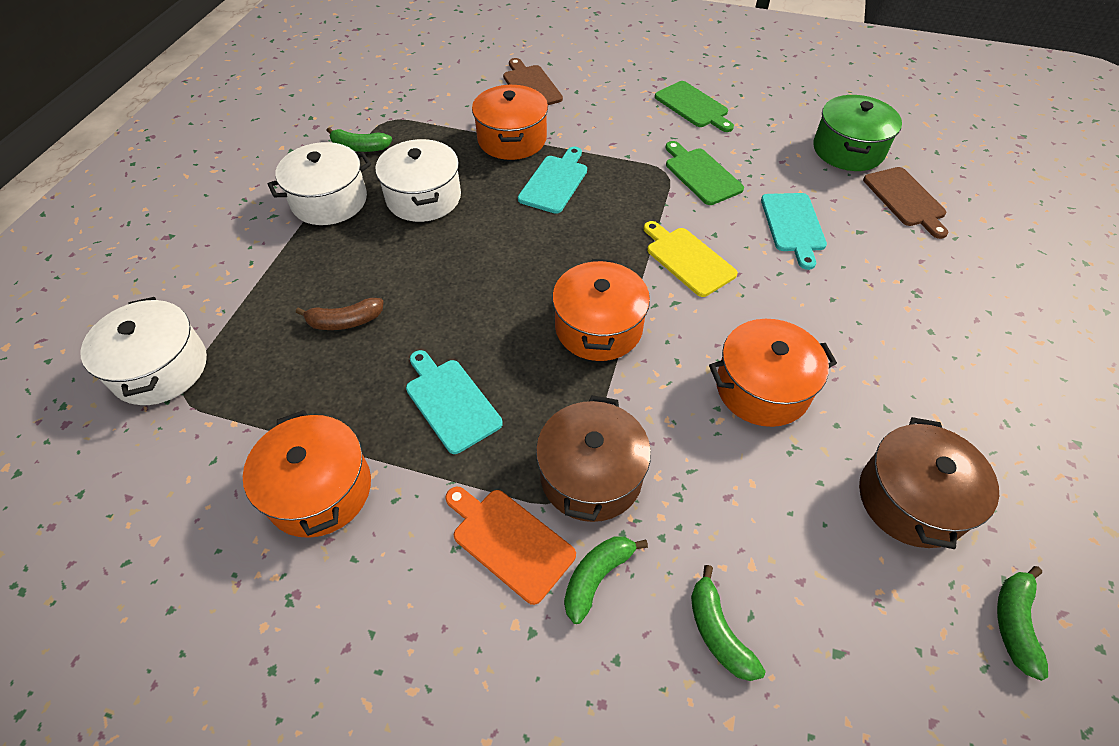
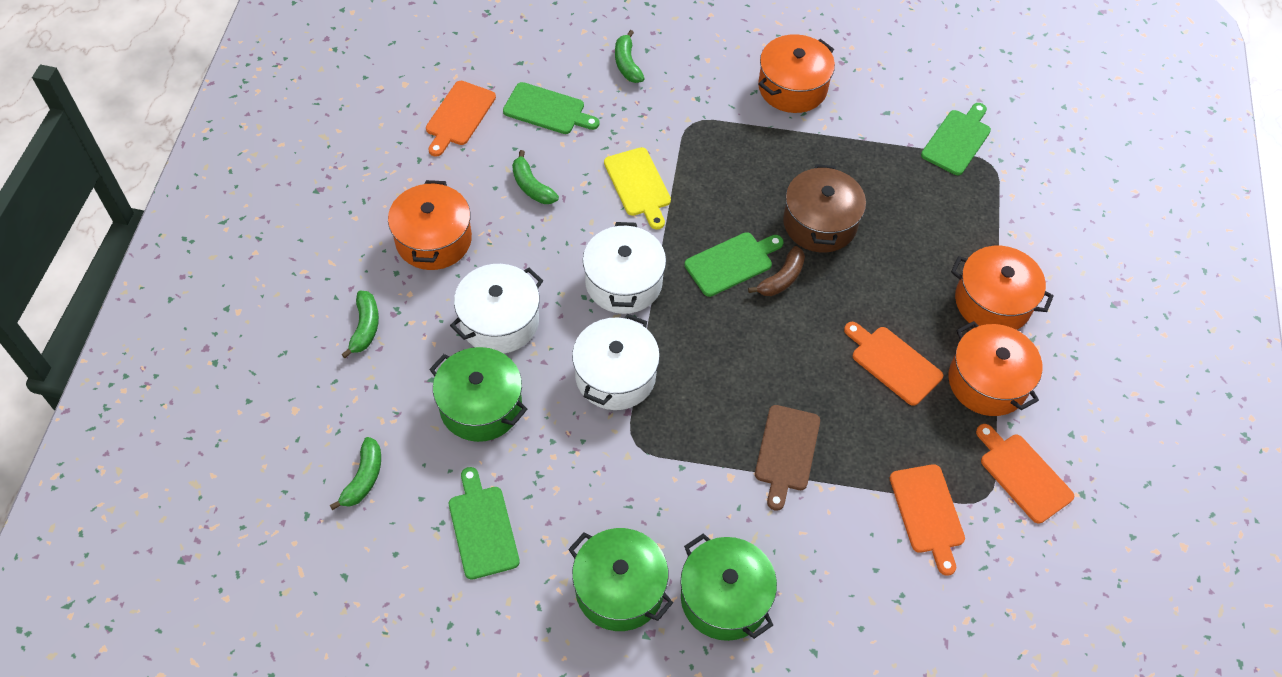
brown cutting board: 2 -> 1
brown pot: 2 -> 1
green cutting board: 2 -> 4
green pot: 1 -> 3
orange cutting board: 1 -> 4
turquoise cutting board: 3 -> 0

